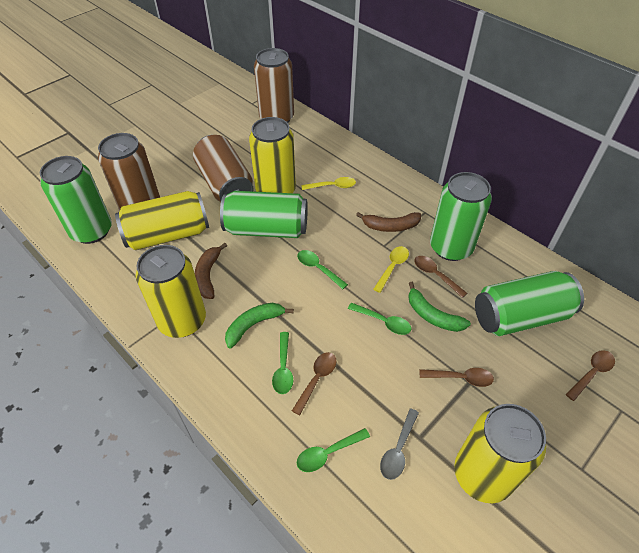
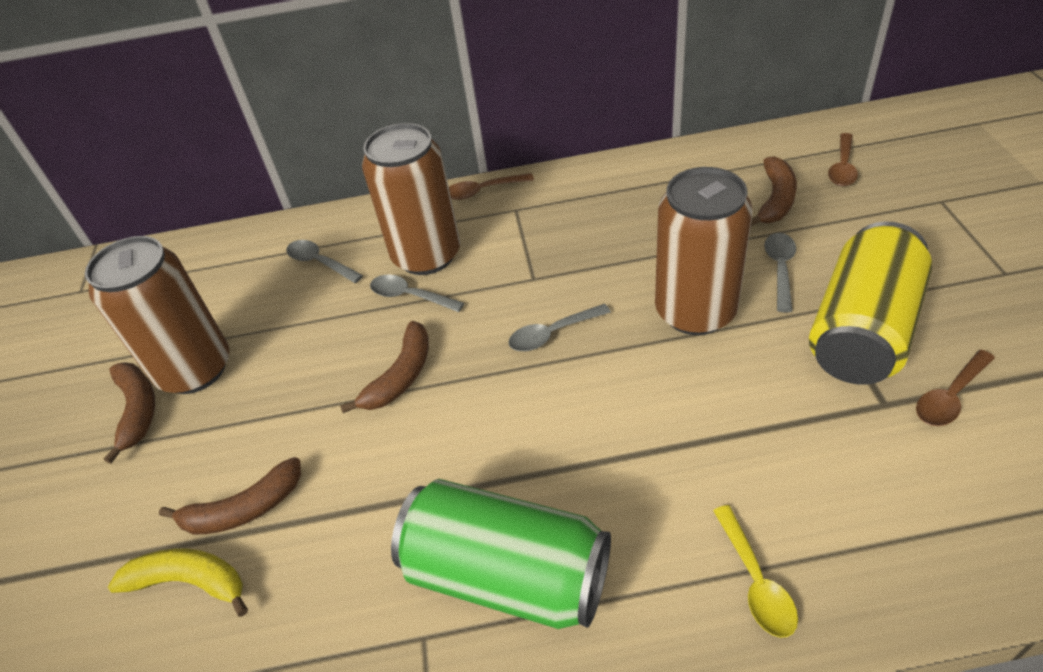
brown banana: 2 -> 4
brown spoon: 4 -> 3
green banana: 2 -> 0
green can: 4 -> 1
green spoon: 4 -> 0
grey spoon: 1 -> 4
yellow banana: 0 -> 1
yellow can: 4 -> 1
yellow spoon: 2 -> 1

